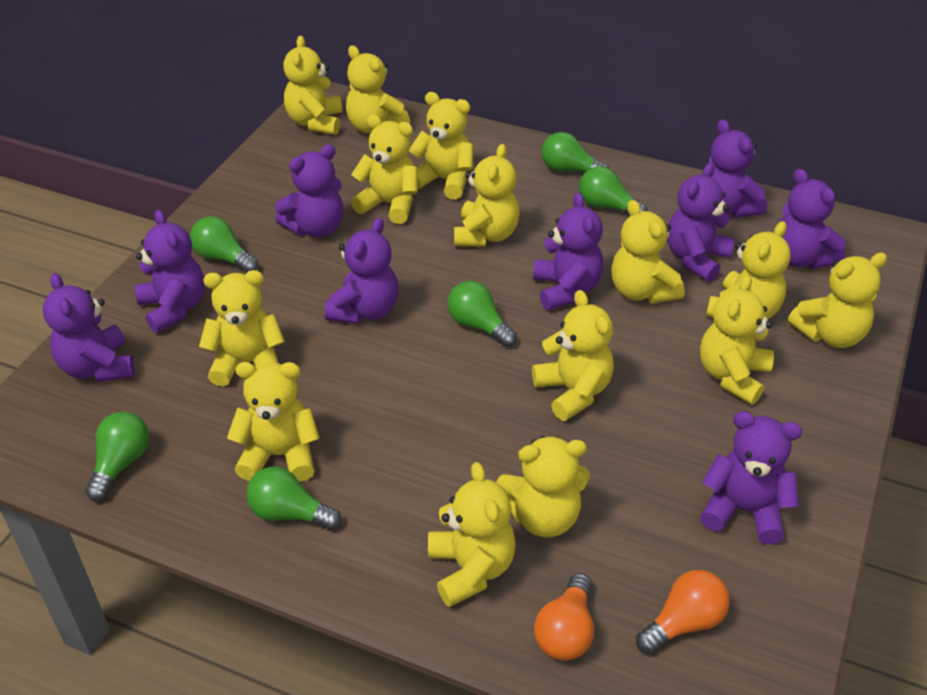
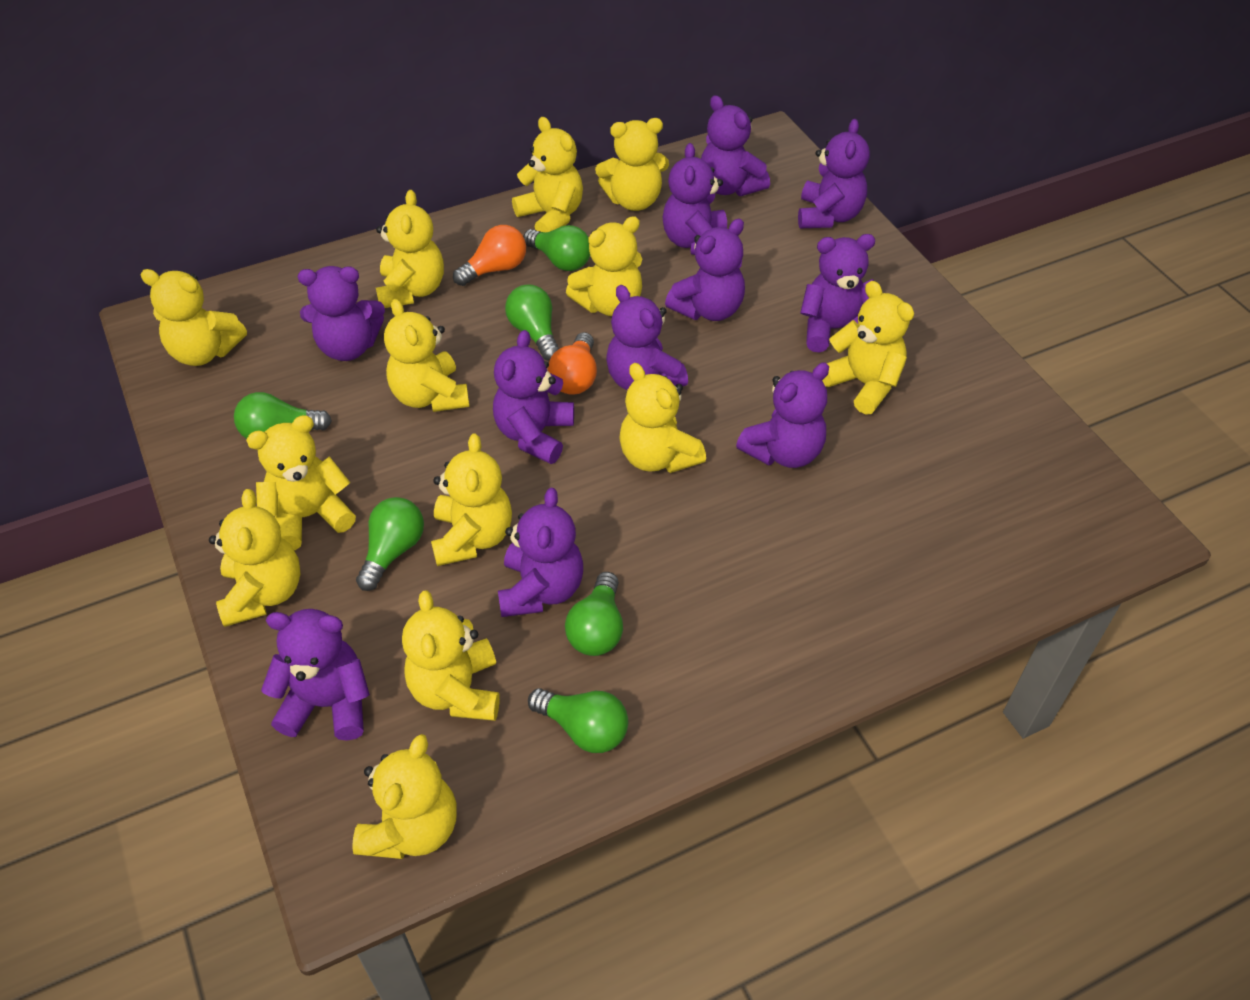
purple teddy bear: 9 -> 11
yellow teddy bear: 14 -> 13

